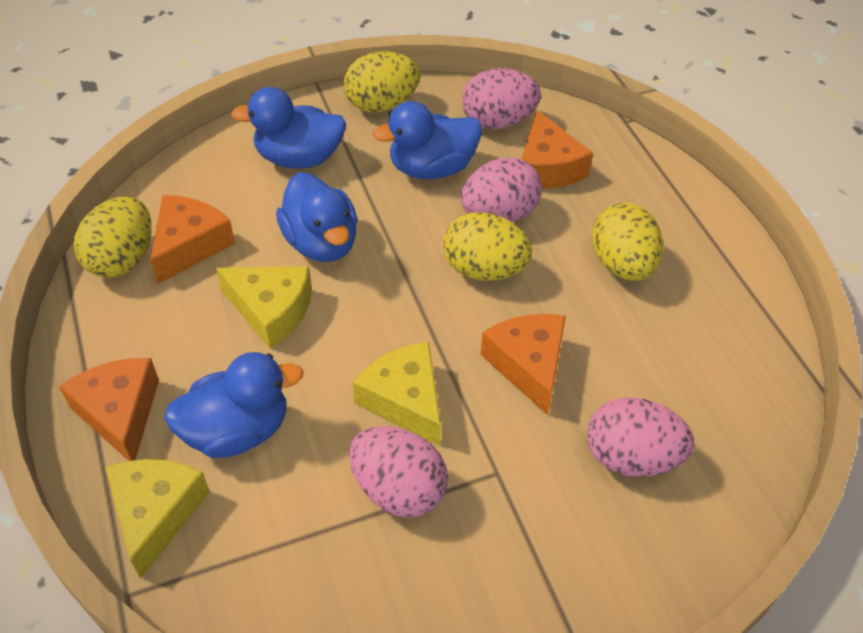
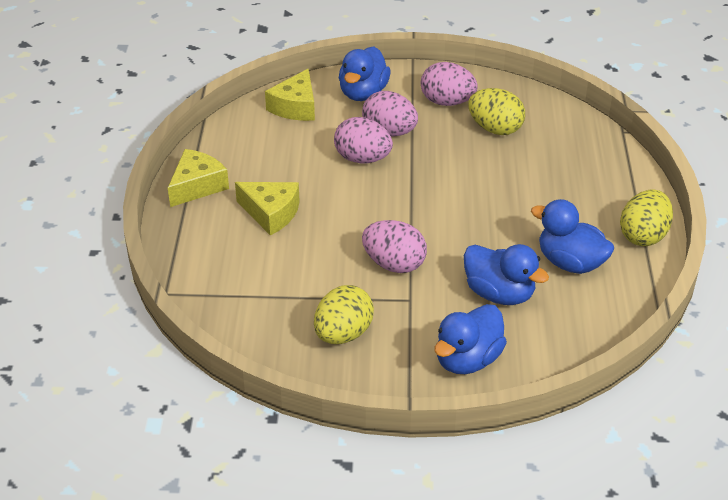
orange cheese: 4 -> 0
yellow egg: 4 -> 3

